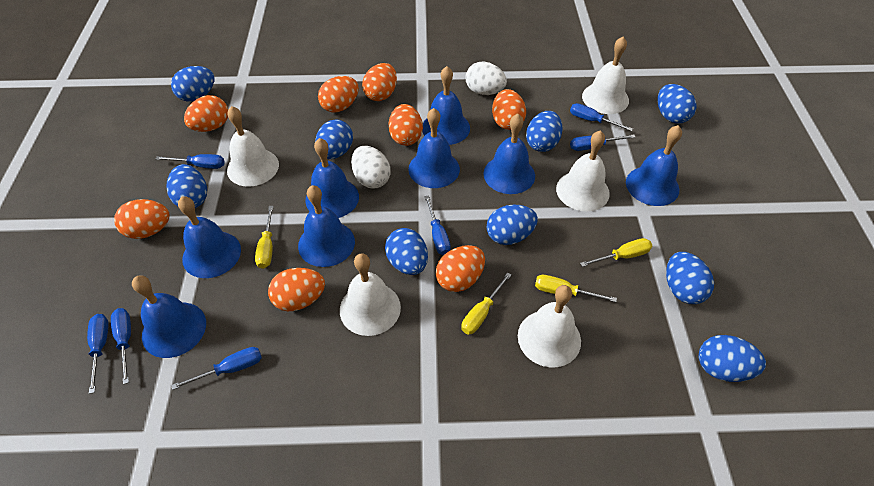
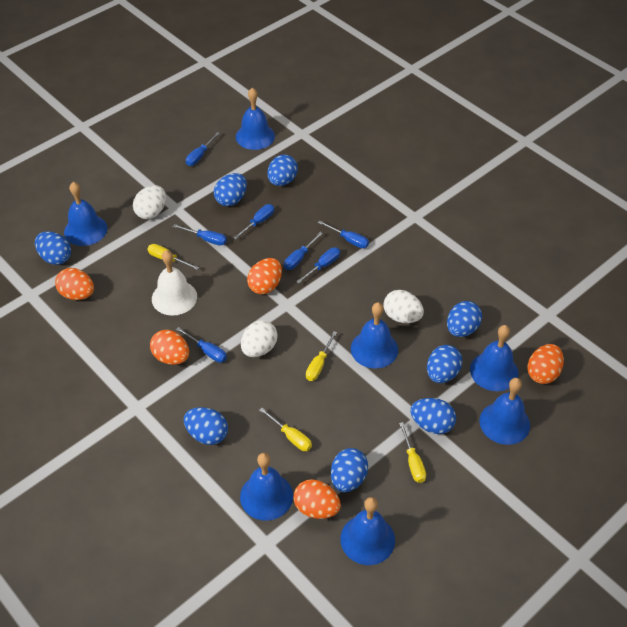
blue bell: 8 -> 7
blue egg: 9 -> 8
orange egg: 8 -> 5
white bell: 5 -> 1
white egg: 2 -> 3

